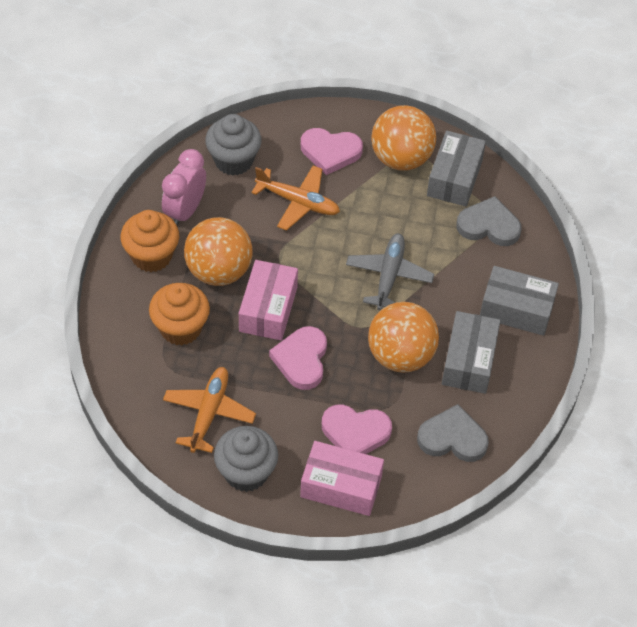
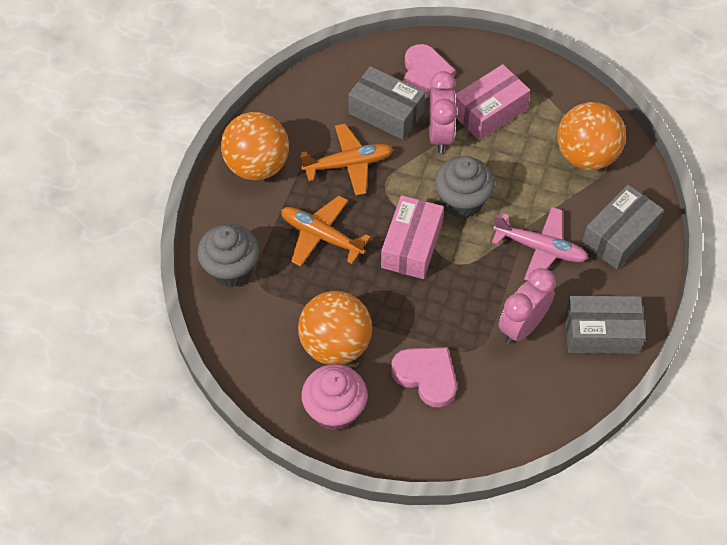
grey heart: 2 -> 0
grey plane: 1 -> 0
orange cupcake: 2 -> 0
pink clock: 1 -> 2
pink cupcake: 0 -> 1
pink heart: 3 -> 2
pink plane: 0 -> 1

